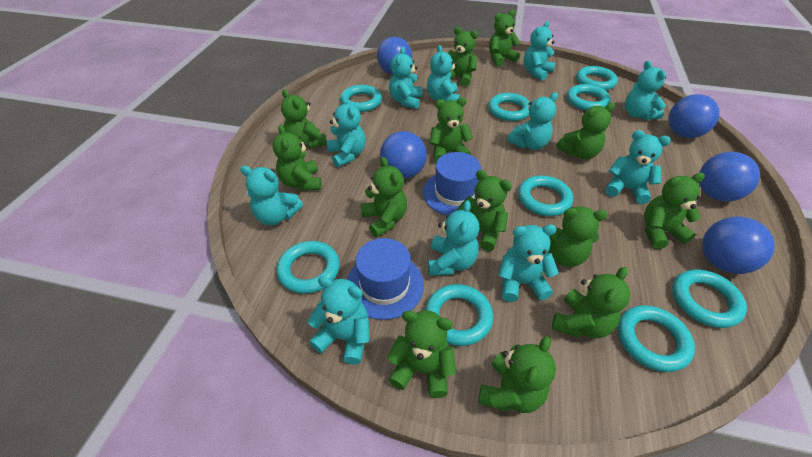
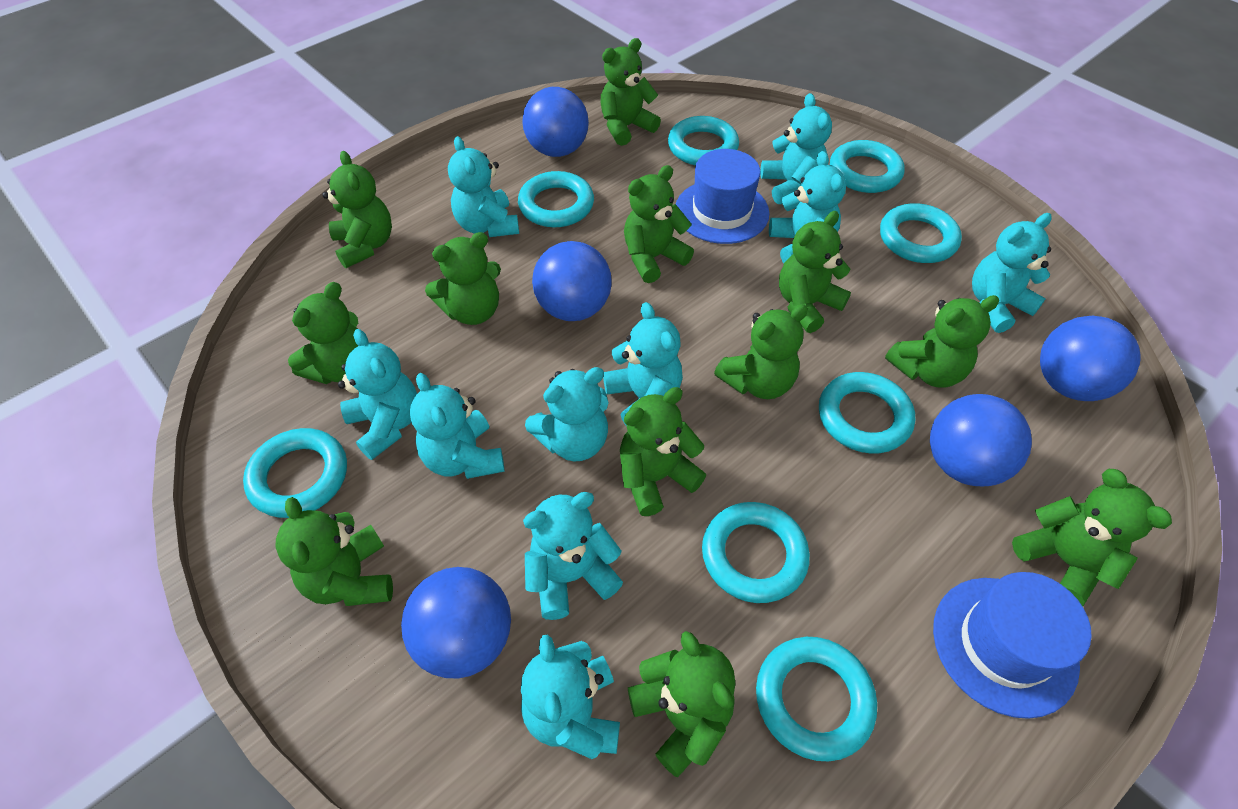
green teddy bear: 13 -> 12
turquoise ring: 9 -> 8
turquoise teddy bear: 11 -> 10

